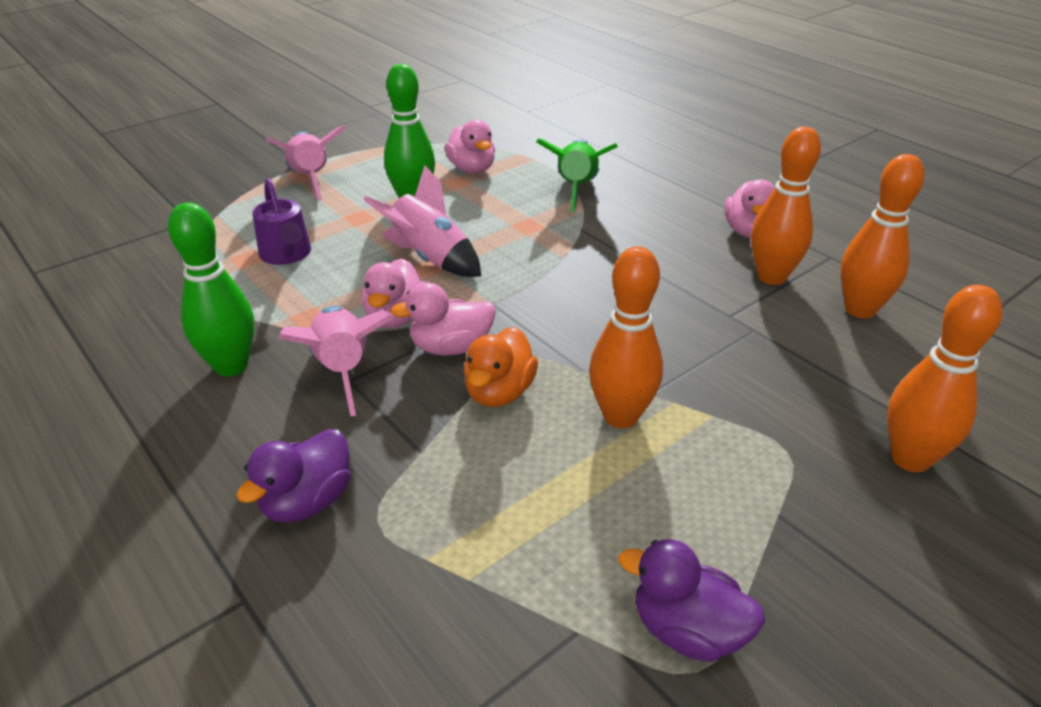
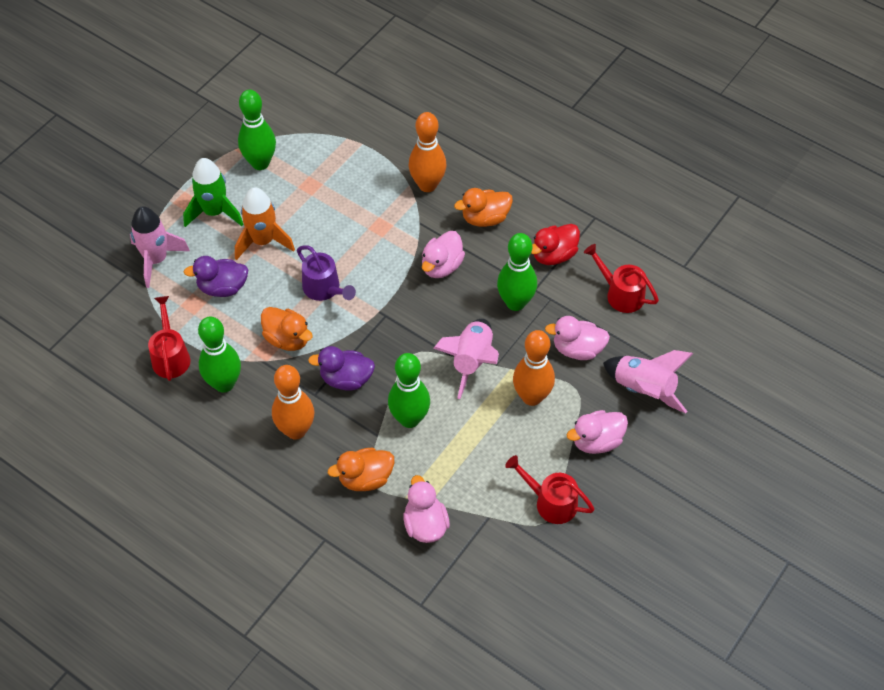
green bowling pin: 2 -> 4
orange bowling pin: 4 -> 3
orange duck: 1 -> 3
orange rocket: 0 -> 1
red duck: 0 -> 1
red watering can: 0 -> 3

